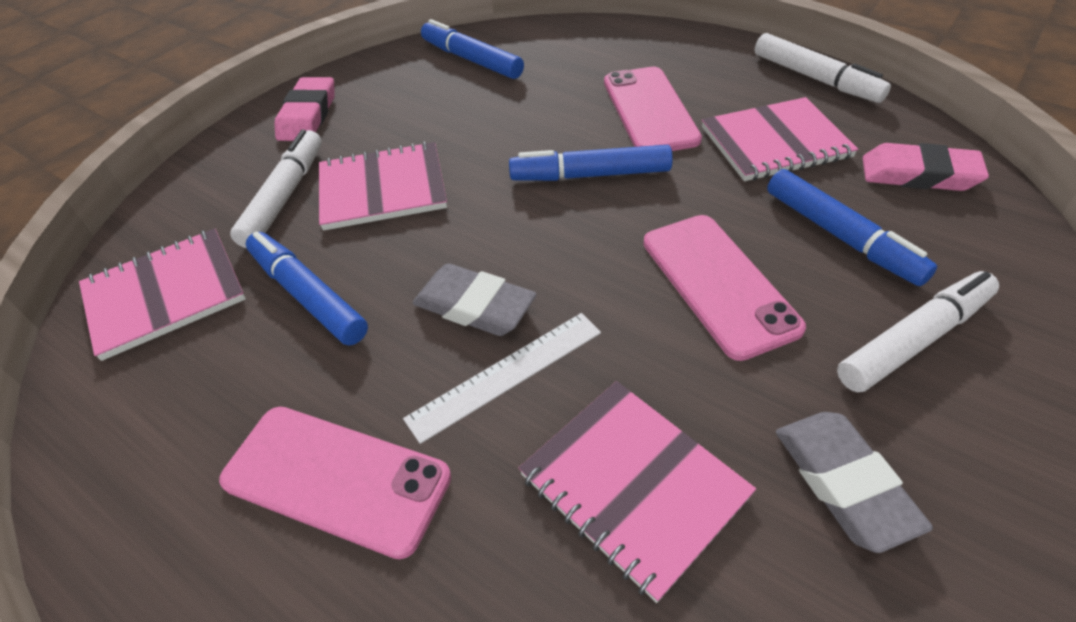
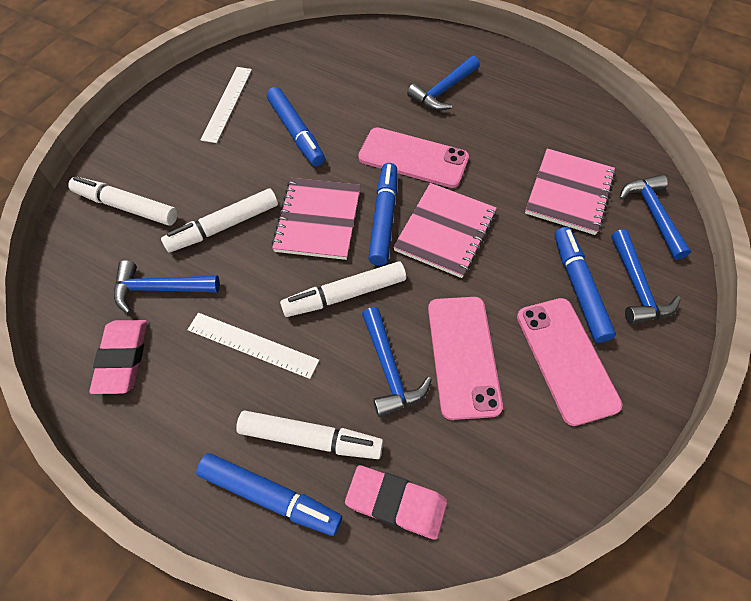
blue hammer: 0 -> 5
grey eraser: 2 -> 0
pink notebook: 4 -> 3
white marker: 3 -> 4
white ruler: 1 -> 2

